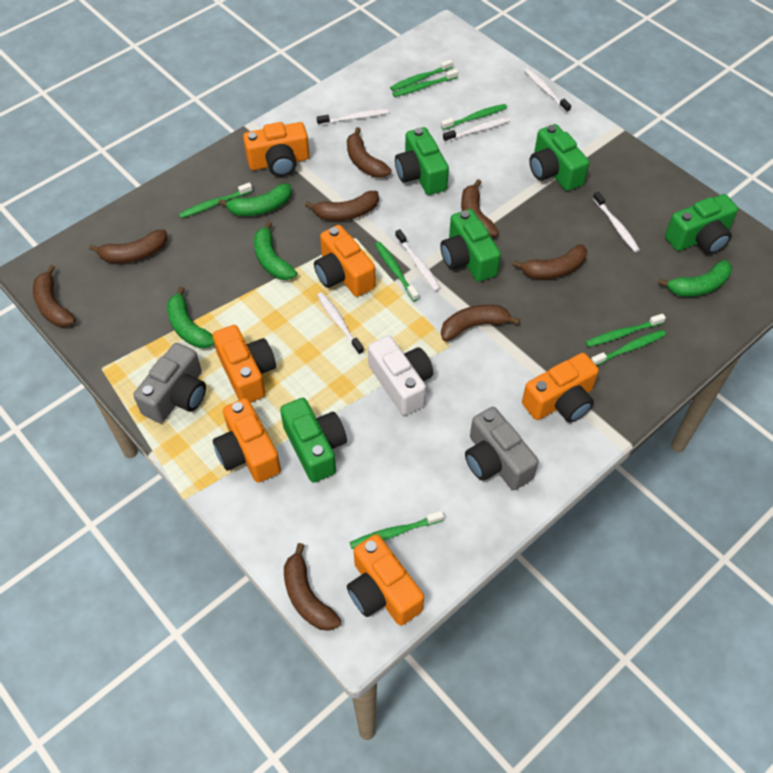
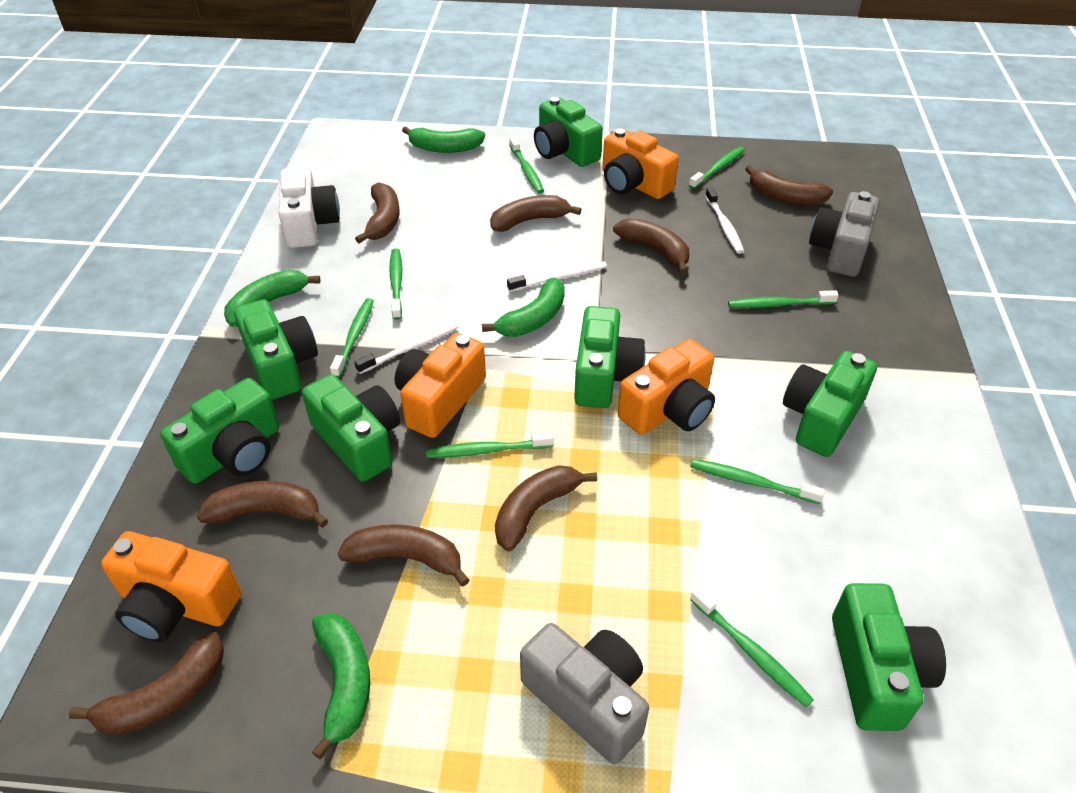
green camera: 5 -> 7
orange camera: 6 -> 4
white toothbrush: 6 -> 3

